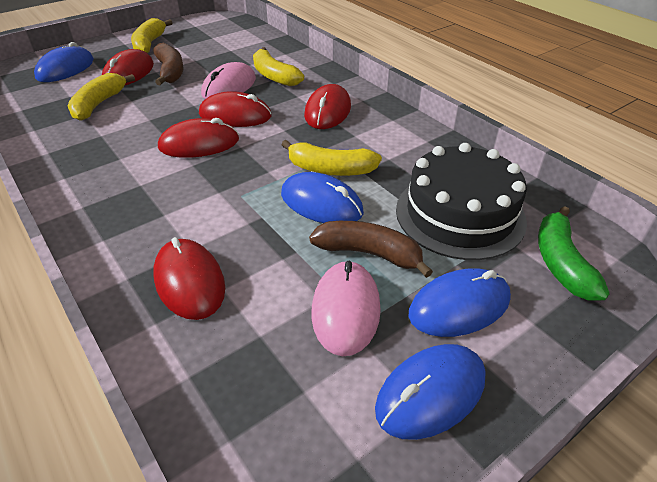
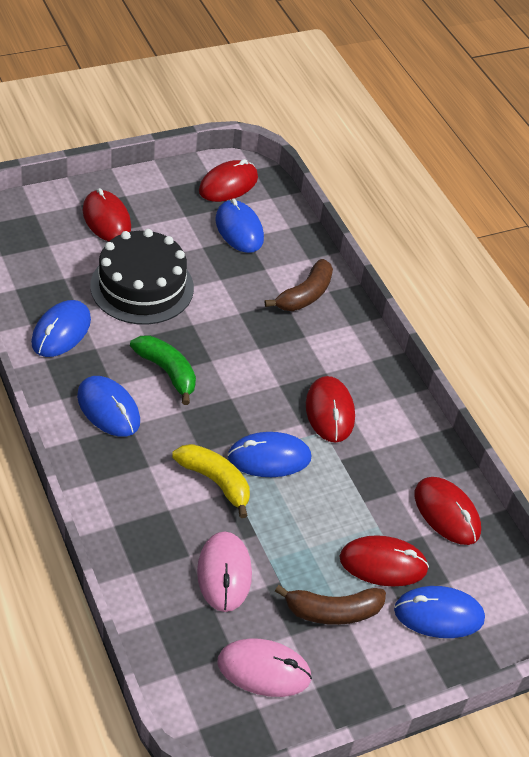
blue mouse: 4 -> 5
yellow banana: 4 -> 1

